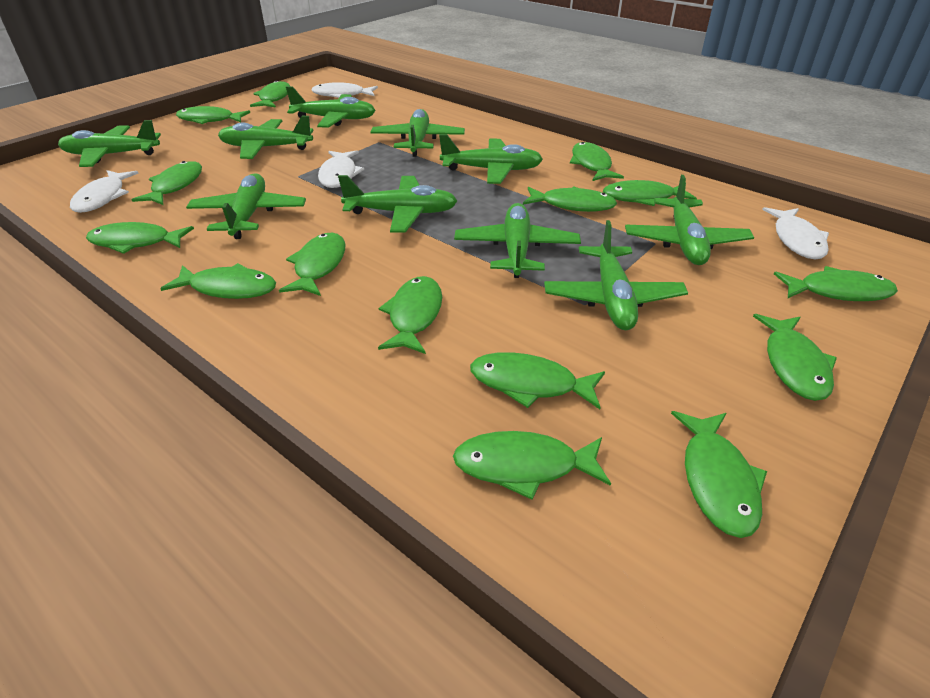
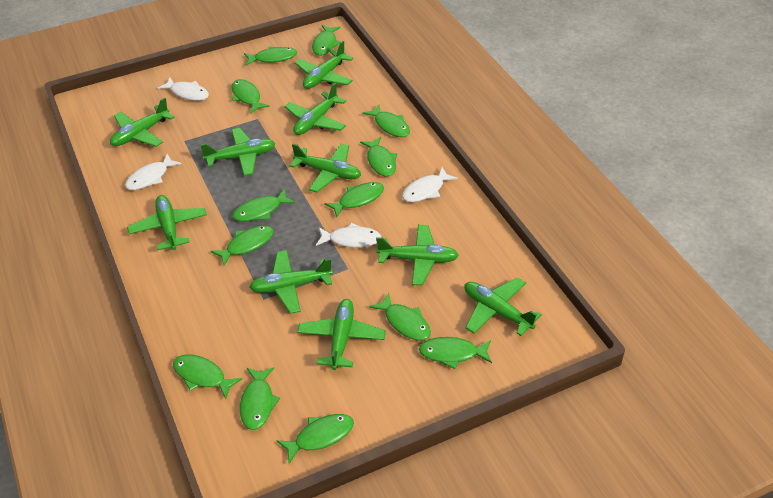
green fish: 15 -> 13

